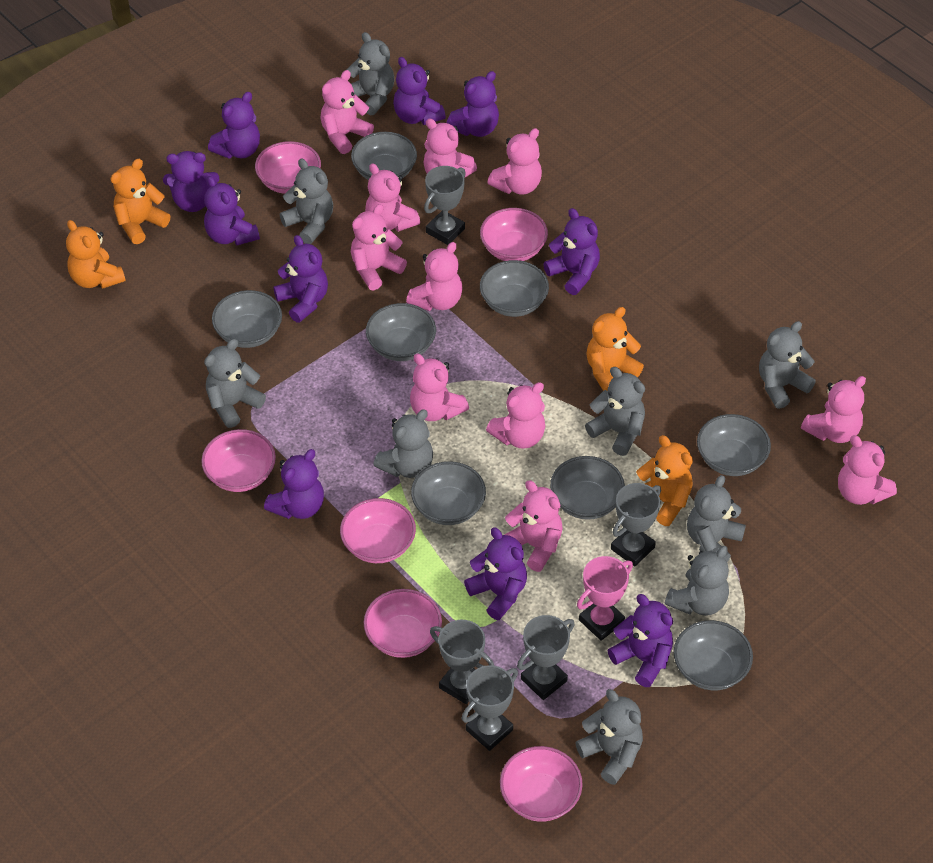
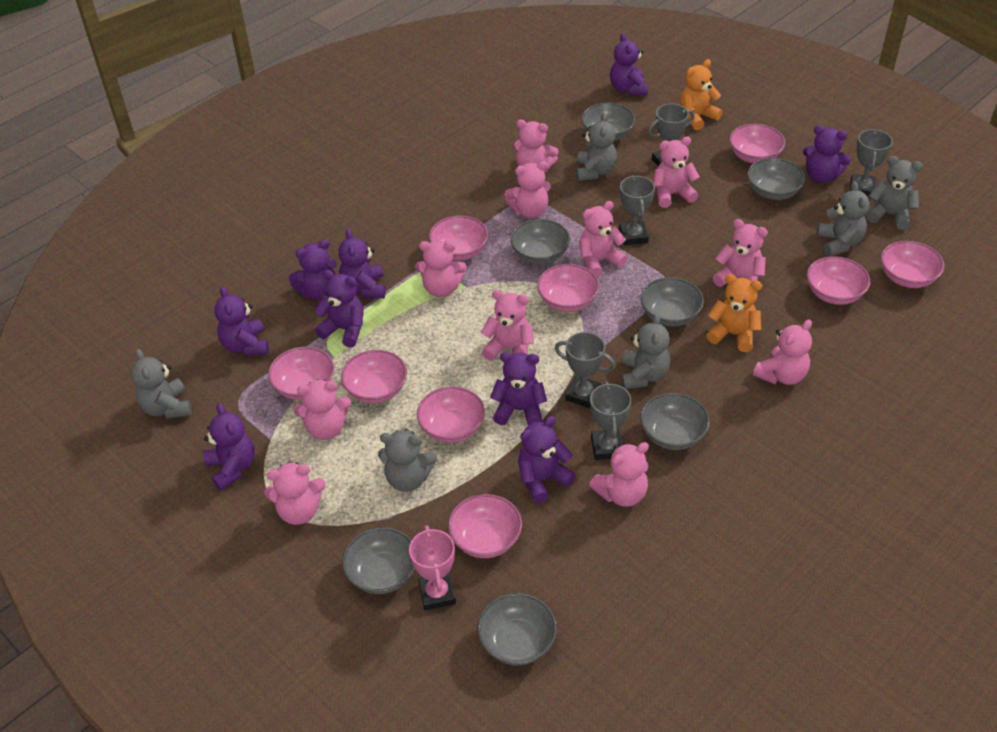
grey bowl: 8 -> 7
grey teddy bear: 9 -> 6
orange teddy bear: 4 -> 2
pink bowl: 6 -> 9
purple teddy bear: 10 -> 9

